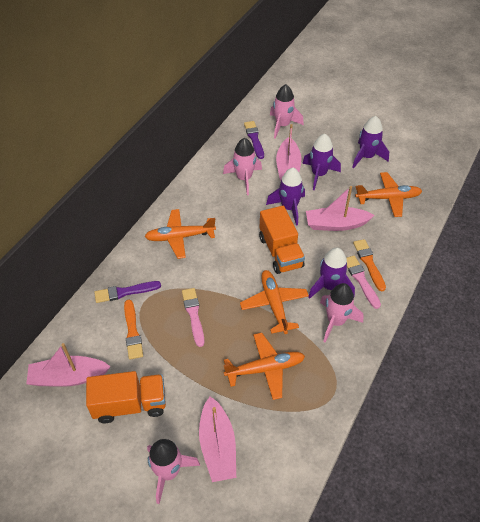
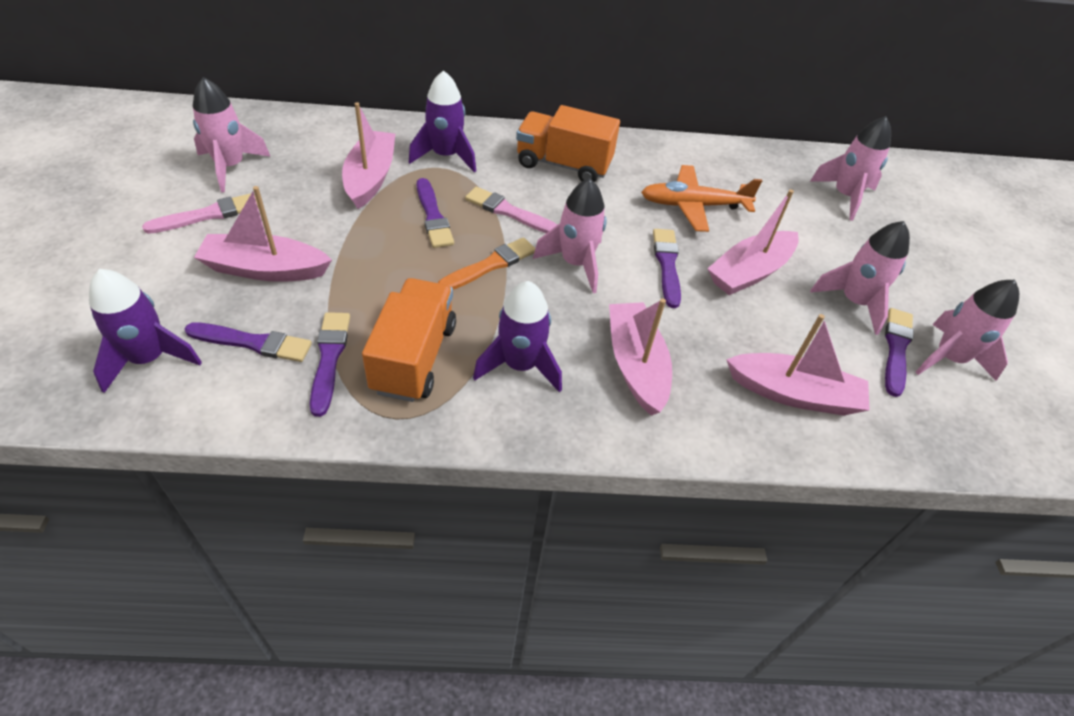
orange brush: 2 -> 1
orange plane: 4 -> 1
pink boat: 4 -> 5
pink rocket: 4 -> 5
purple brush: 2 -> 5
purple rocket: 4 -> 3

